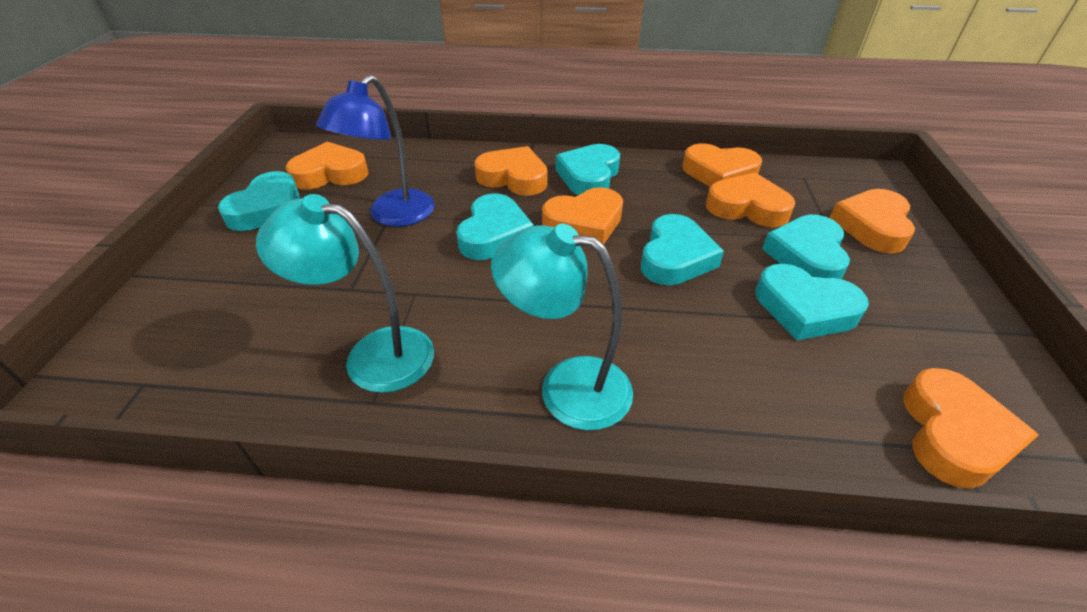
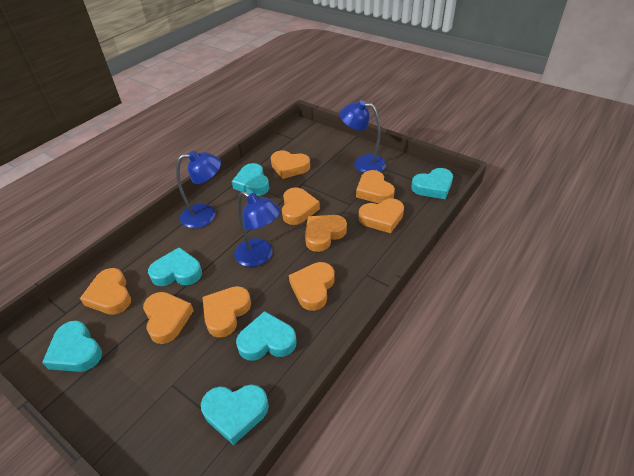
blue lamp: 1 -> 3
orange heart: 7 -> 9
turquoise lamp: 2 -> 0

